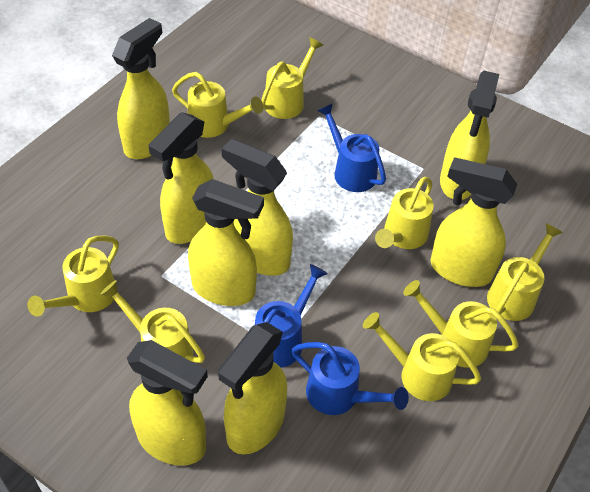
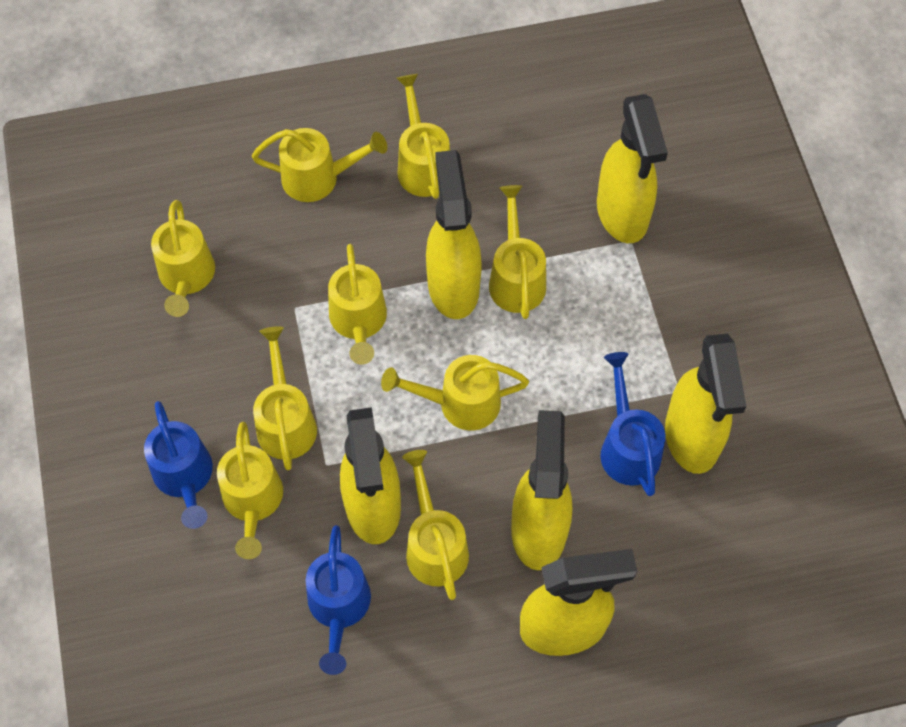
yellow spray bottle: 8 -> 6
yellow watering can: 8 -> 9

